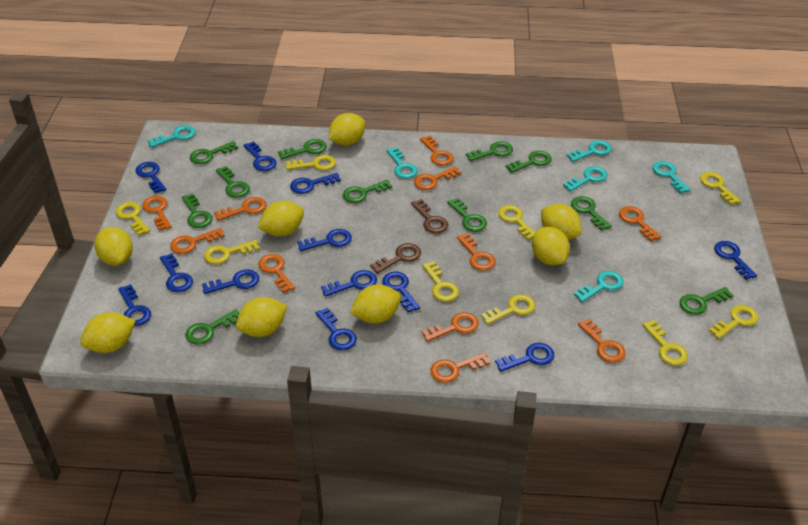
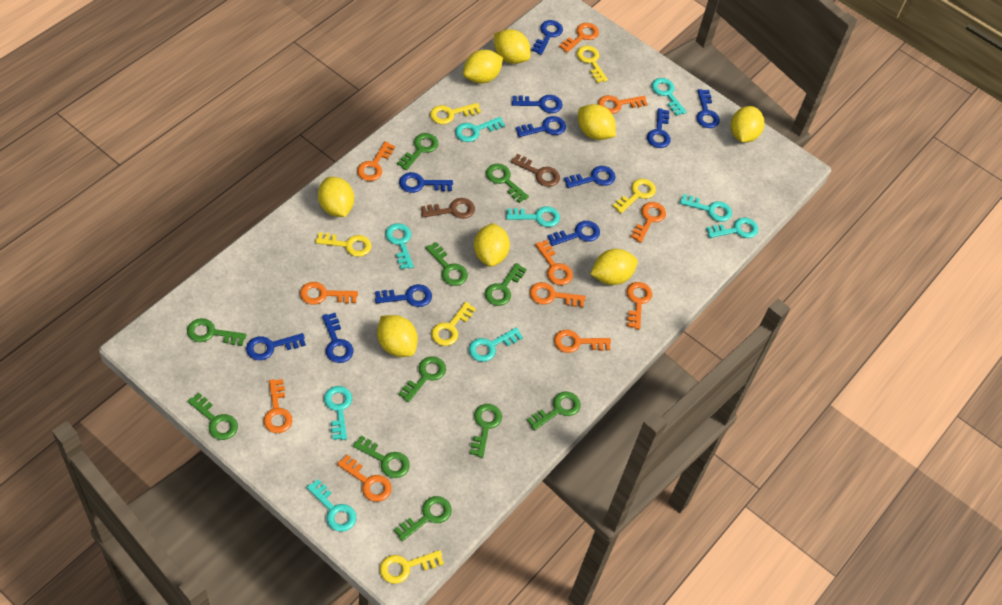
blue key: 12 -> 11
turquoise key: 6 -> 9
yellow key: 9 -> 6

